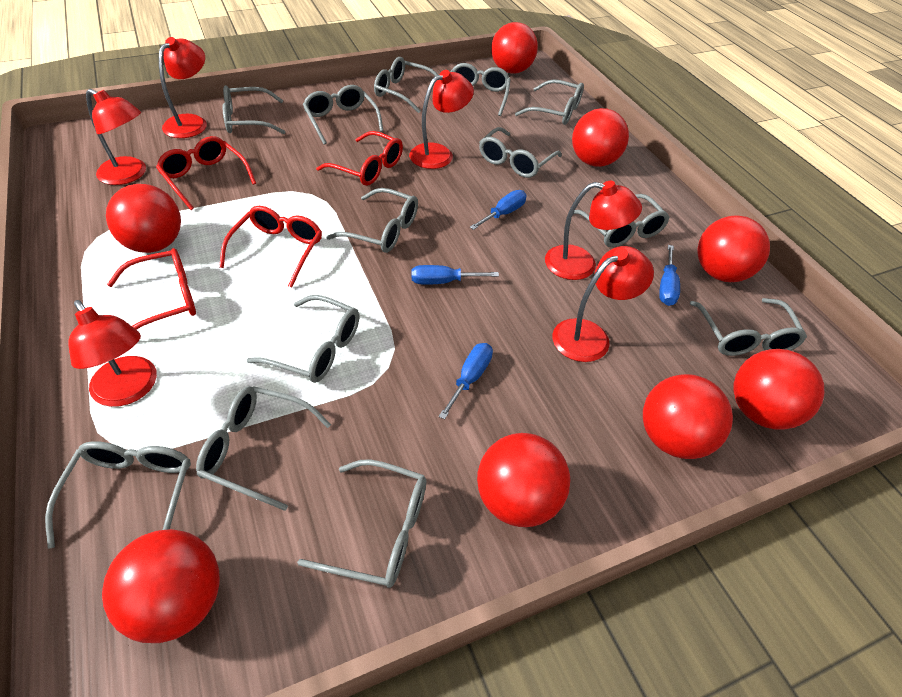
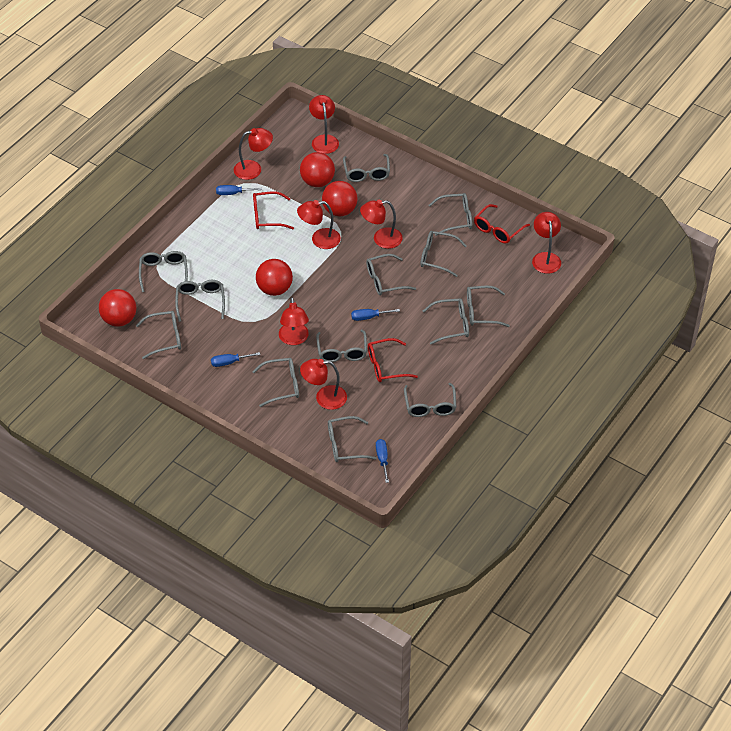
red ball: 8 -> 4
red glasses: 4 -> 3
red lamp: 6 -> 7

